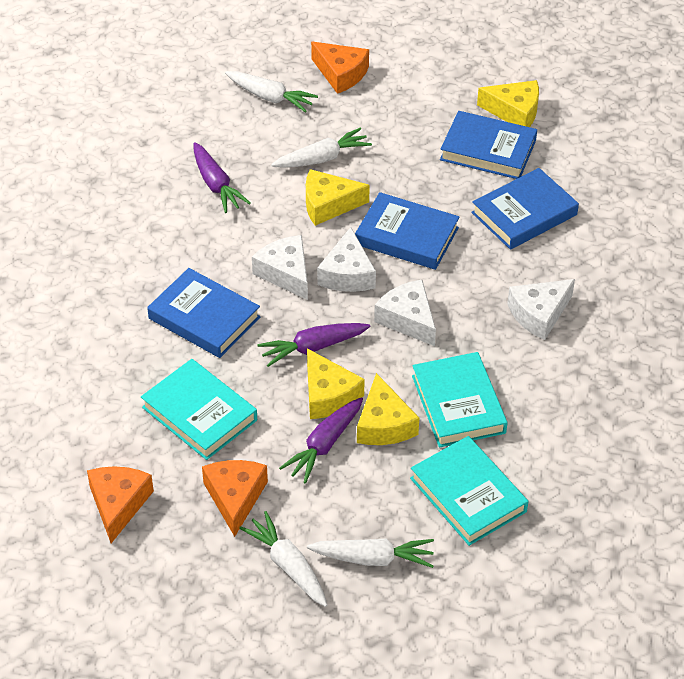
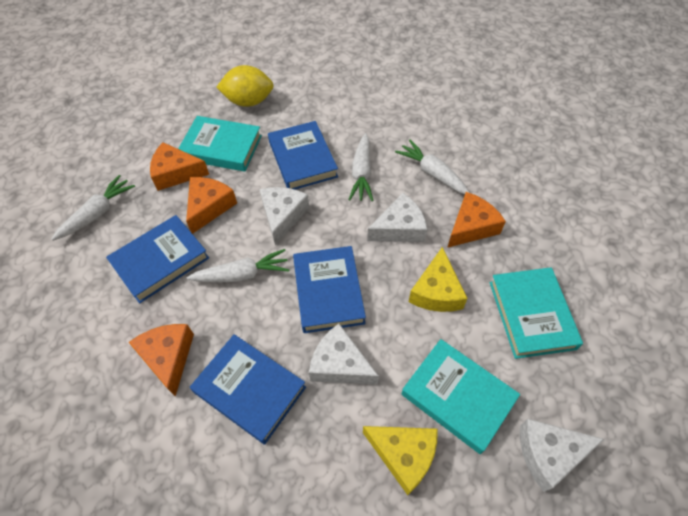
orange cheese: 3 -> 4
purple carrot: 3 -> 0
yellow cheese: 4 -> 2
yellow lemon: 0 -> 1

